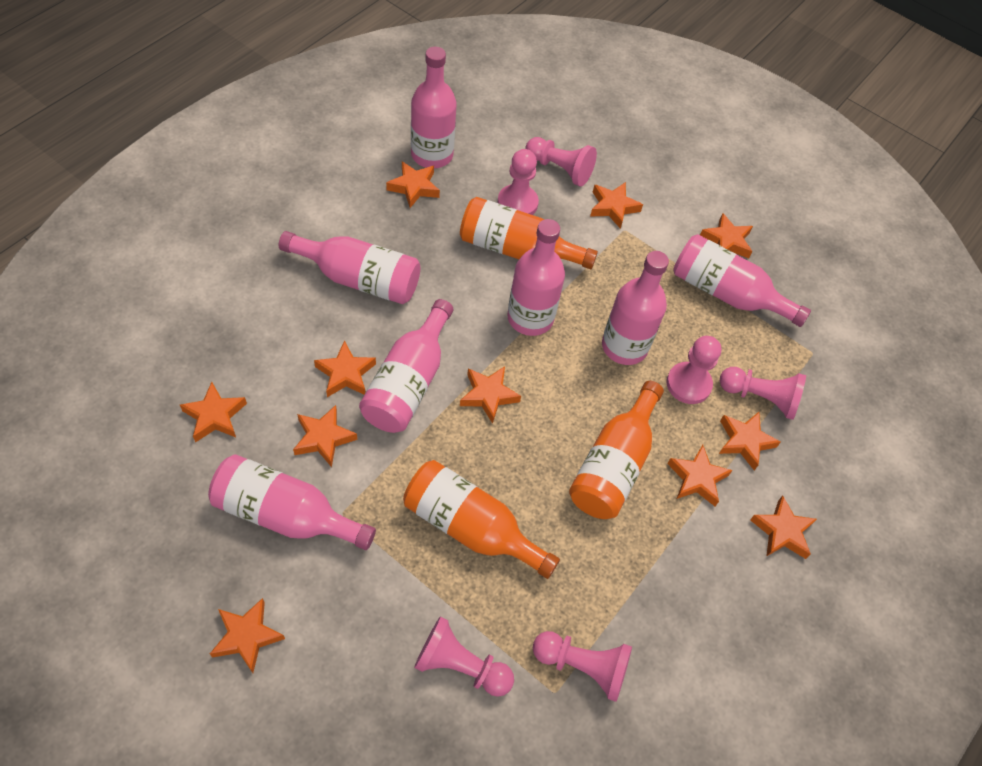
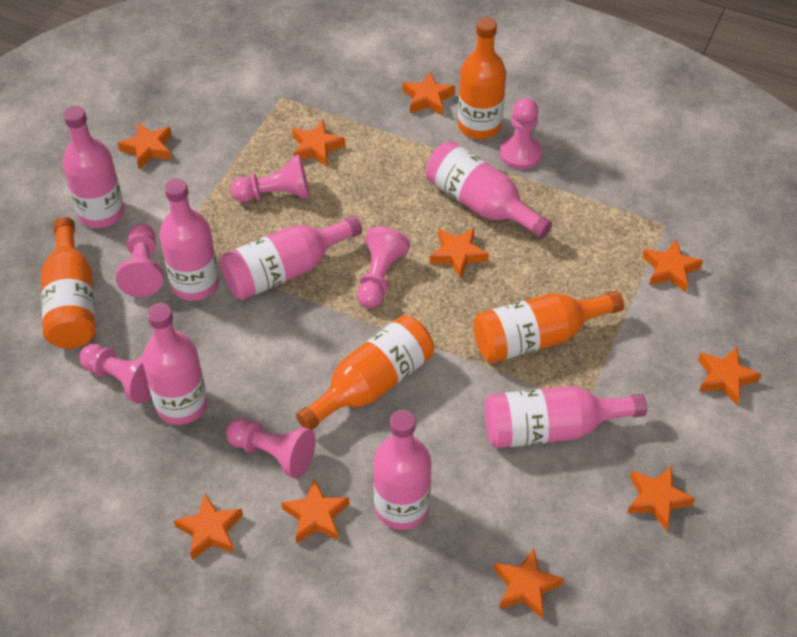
orange bottle: 3 -> 4
orange star: 11 -> 10

